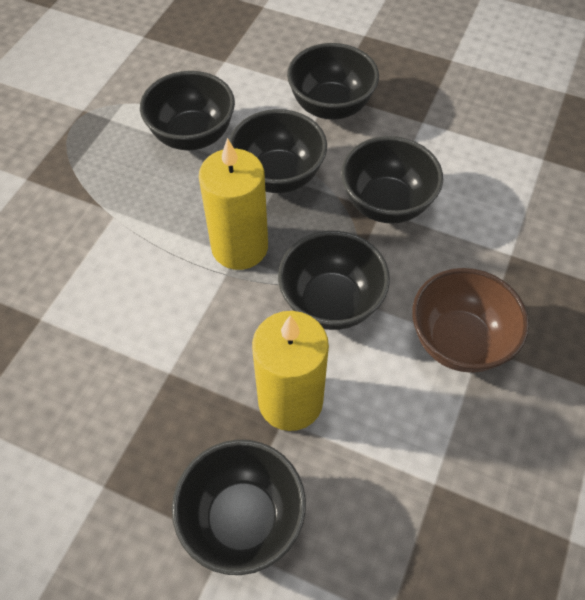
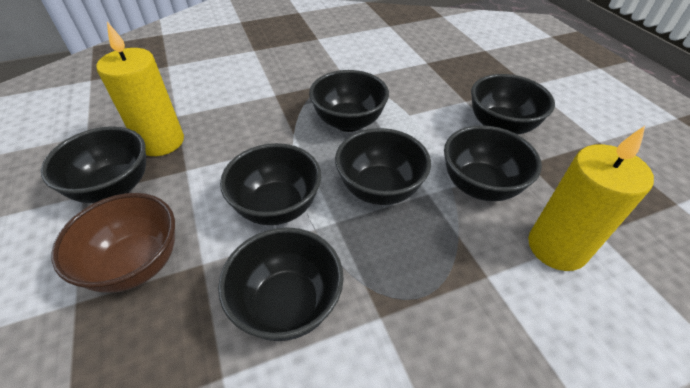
black bowl: 6 -> 7

